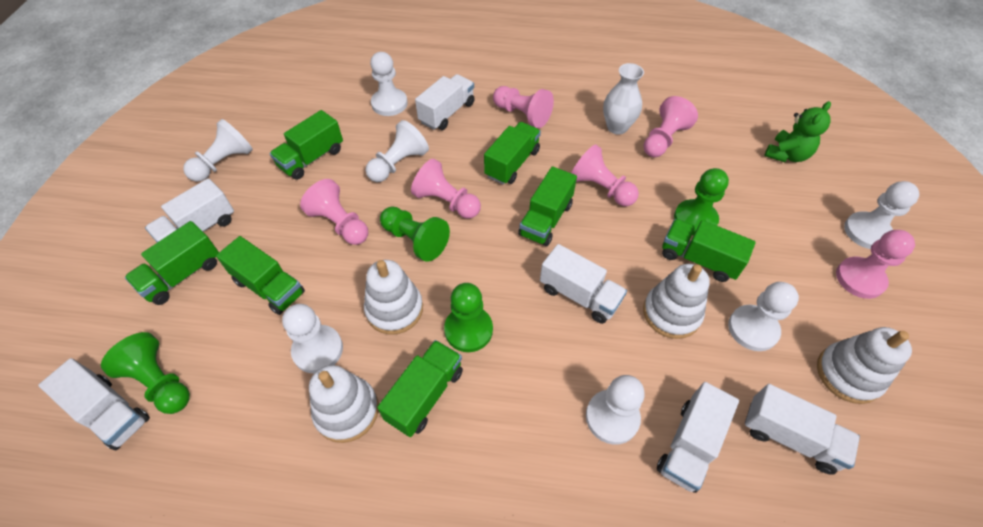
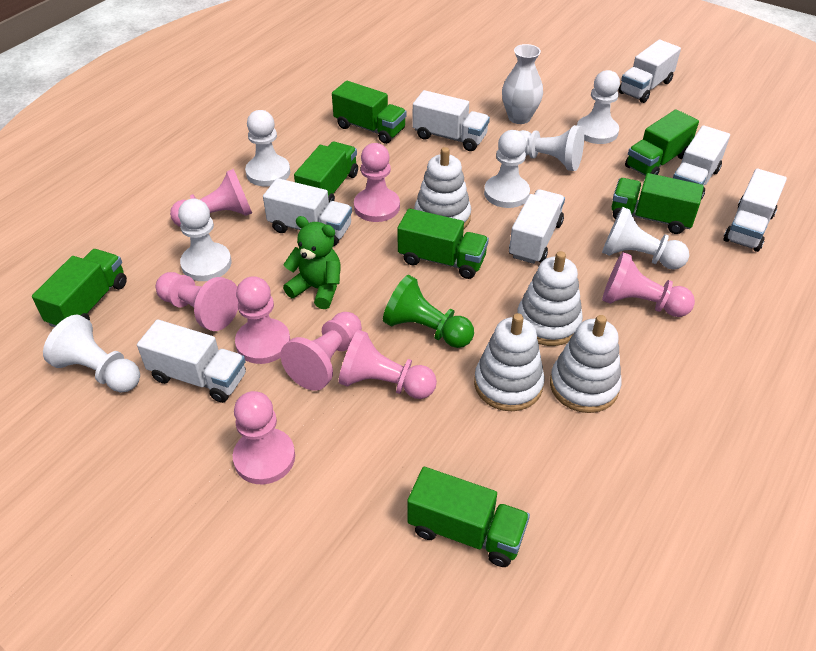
green pawn: 4 -> 1
pink pawn: 6 -> 8
white truck: 6 -> 7

